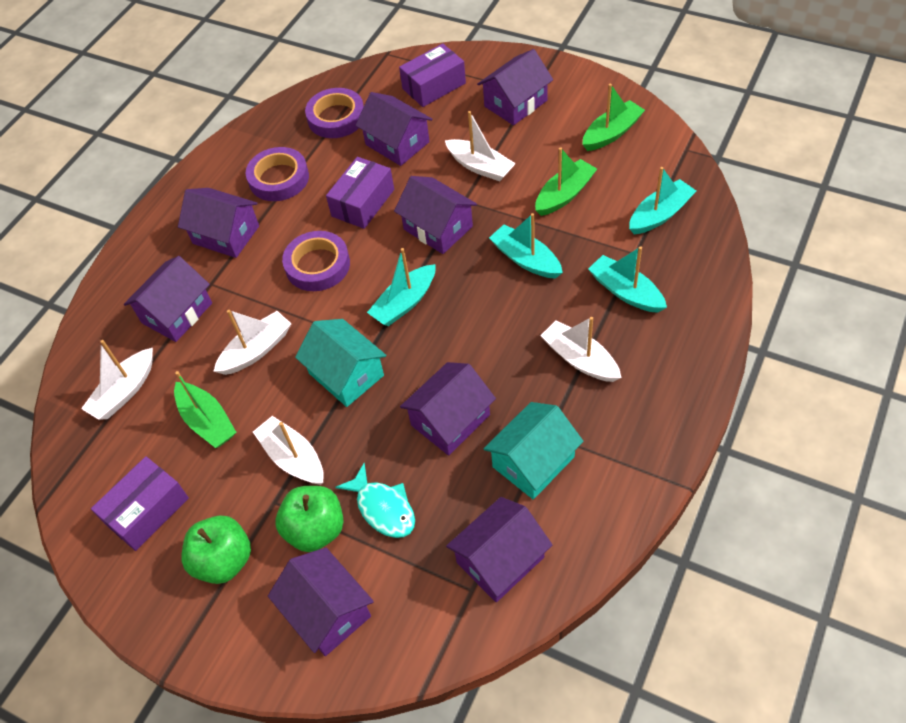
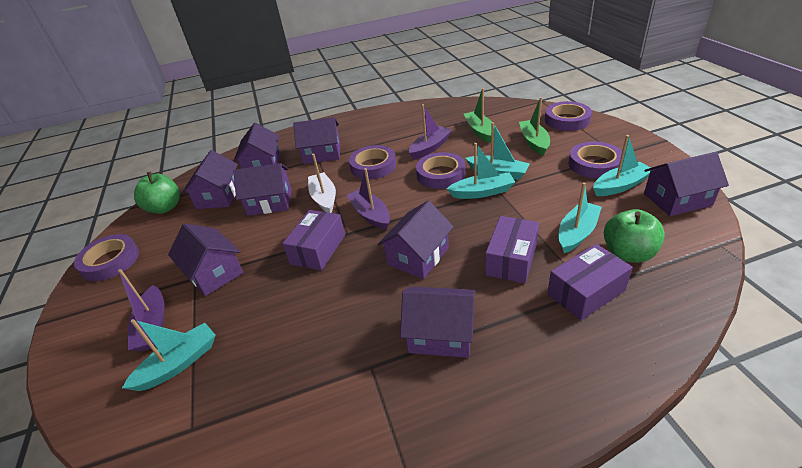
green boat: 3 -> 2
purple boat: 0 -> 3
purple tape: 3 -> 5
turquoise boat: 4 -> 5
turquoise fish: 1 -> 0
turquoise house: 2 -> 0
white boat: 5 -> 1

